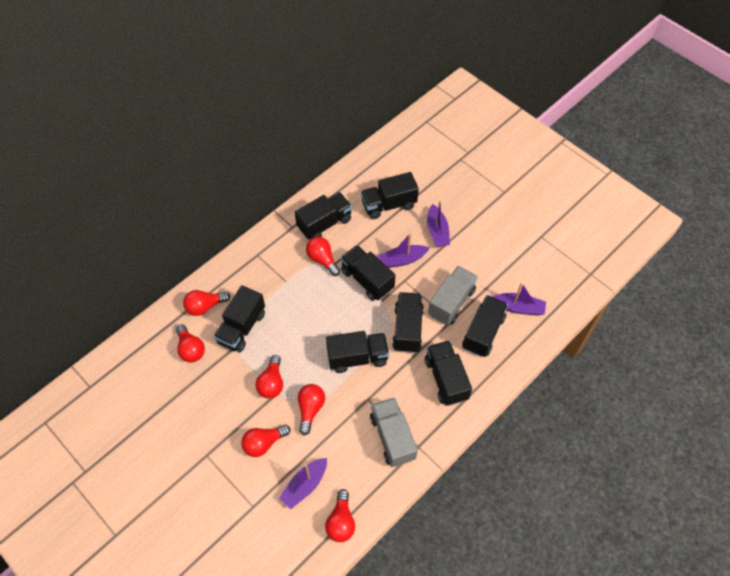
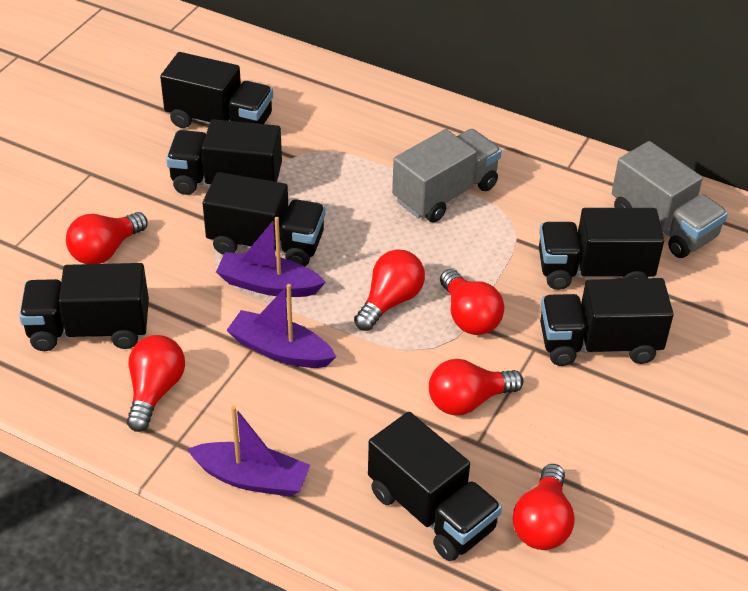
black truck: 8 -> 7
purple boat: 4 -> 3
red light bulb: 7 -> 6

